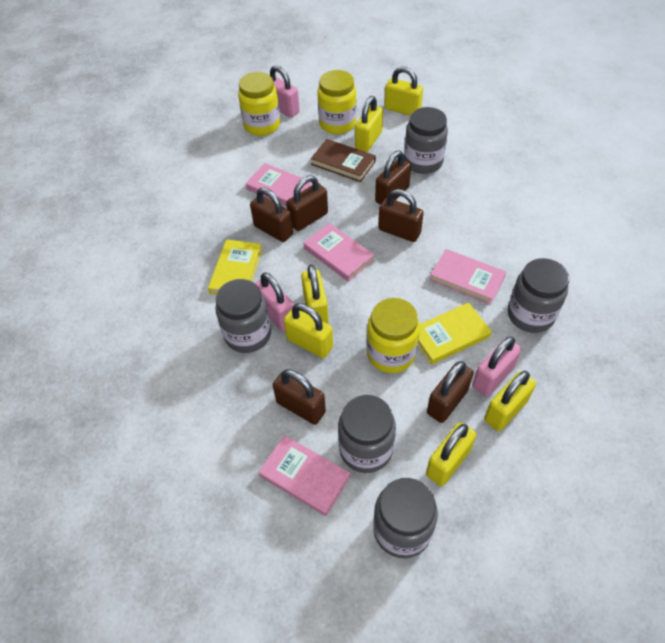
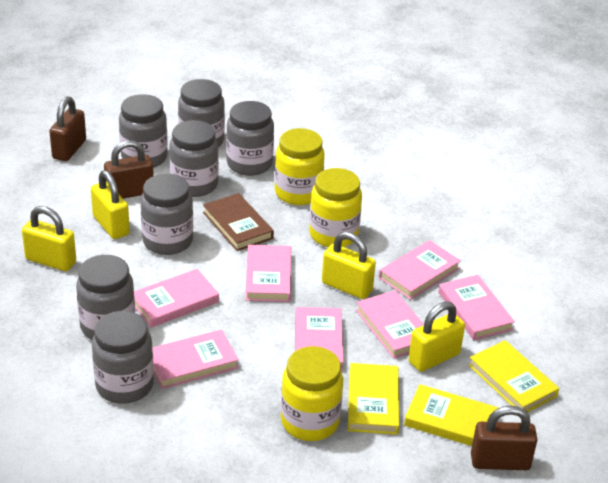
brown padlock: 6 -> 3
grey jar: 5 -> 7
pink book: 4 -> 7
pink padlock: 3 -> 0
yellow book: 2 -> 3
yellow padlock: 6 -> 4

